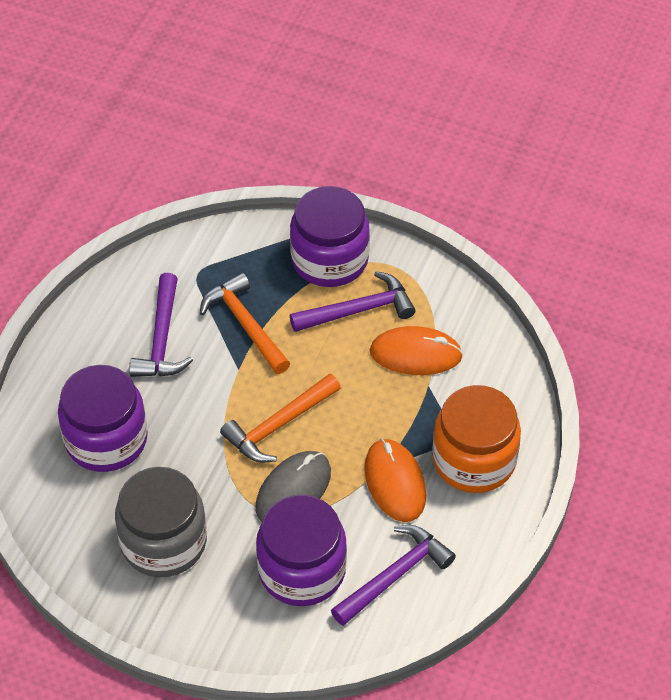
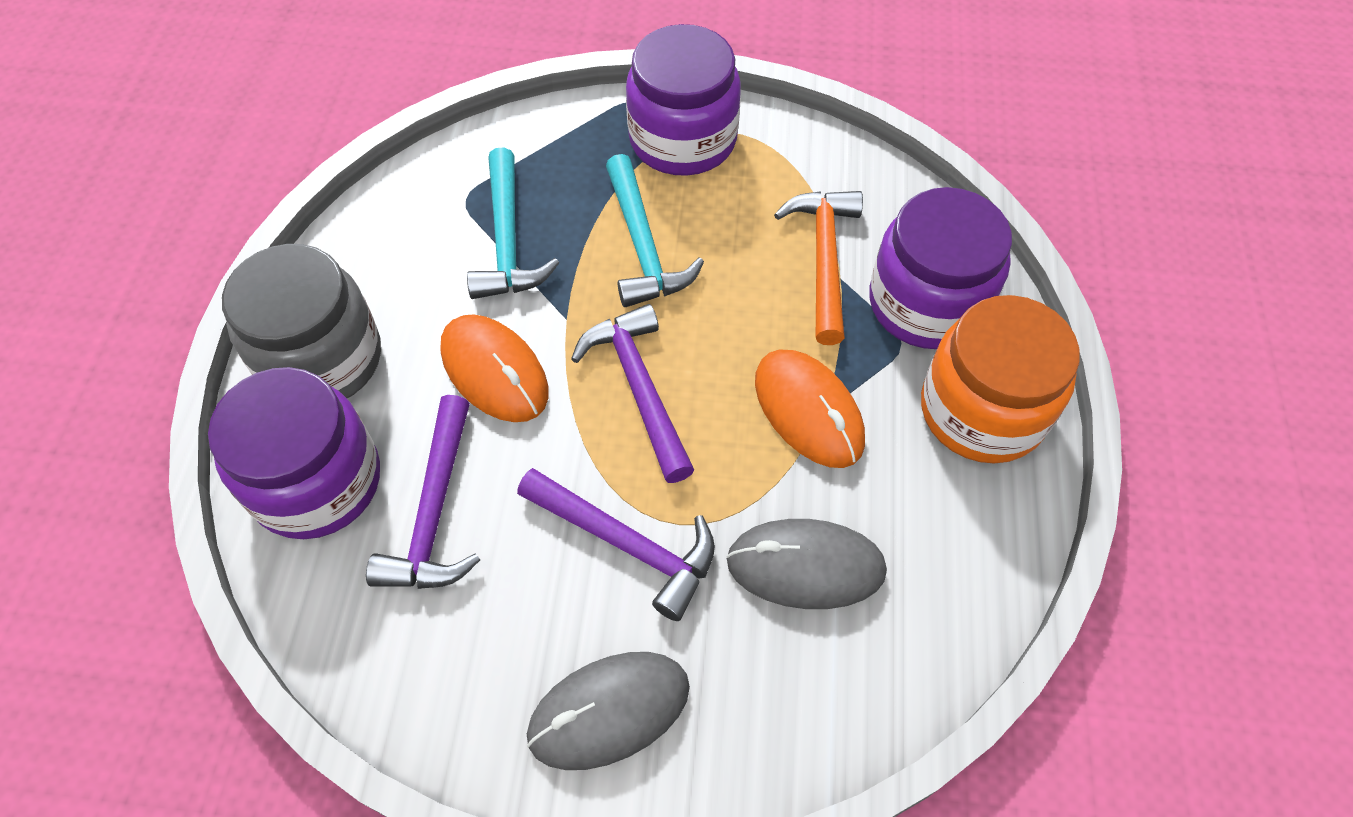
grey mouse: 1 -> 2
orange hammer: 2 -> 1
turquoise hammer: 0 -> 2

